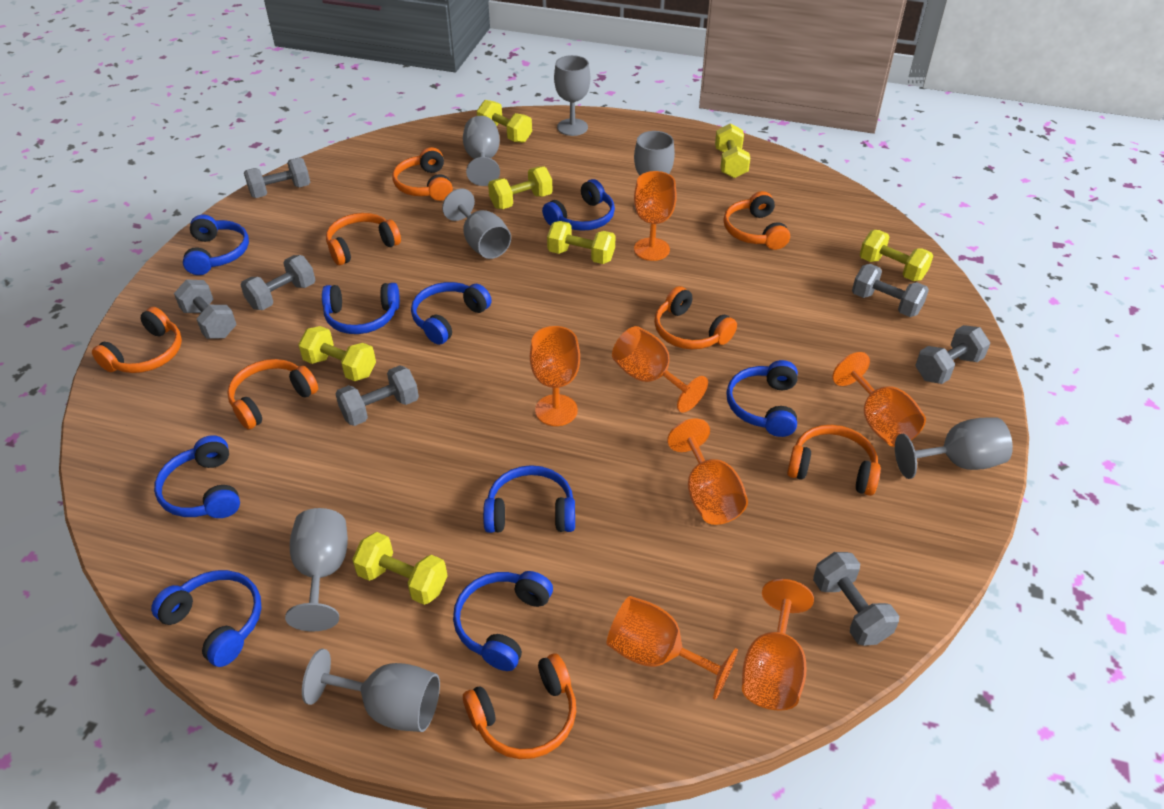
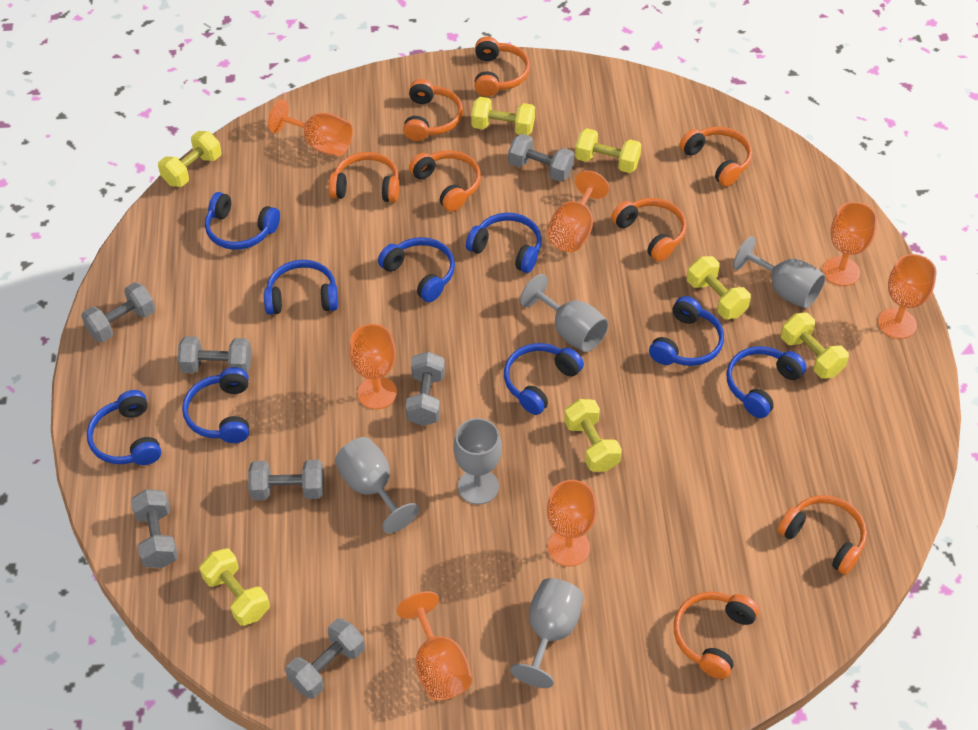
grey goblet: 7 -> 5

